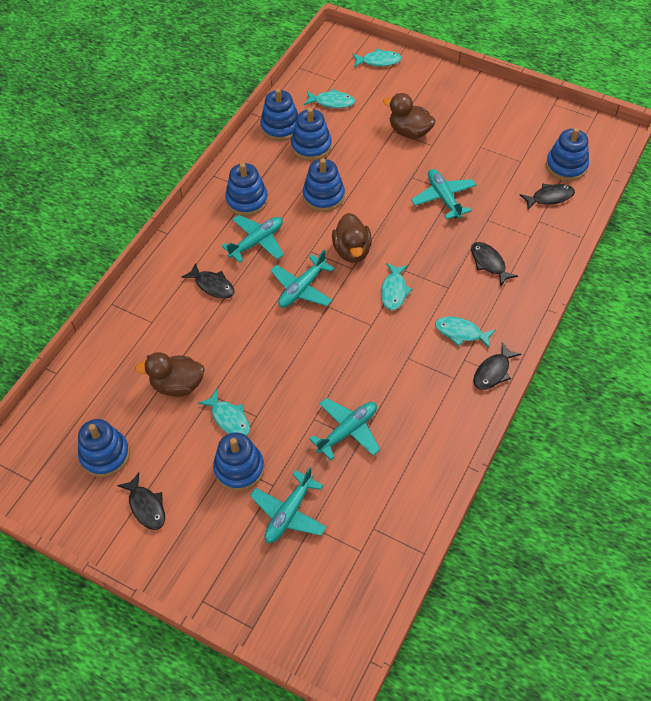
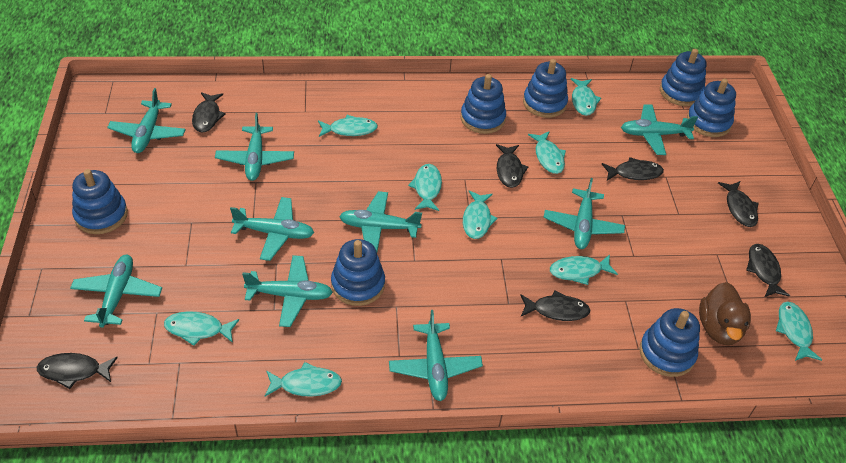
black fish: 5 -> 7
brown duck: 3 -> 1
turquoise fish: 5 -> 9
turquoise plane: 5 -> 9

